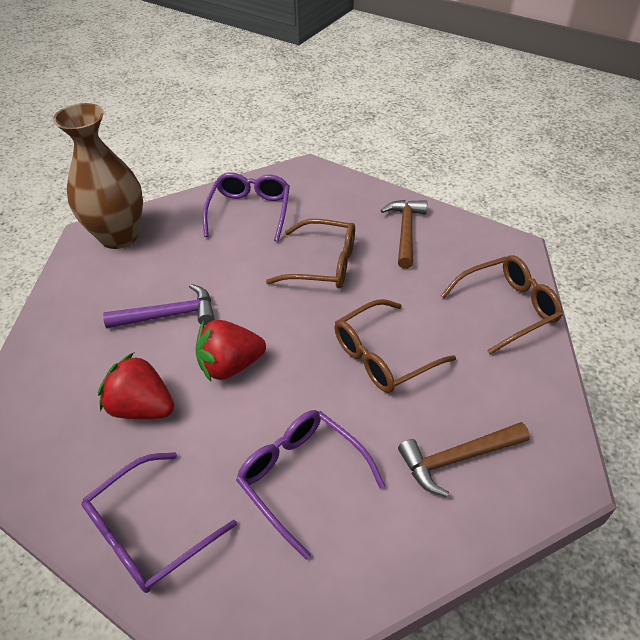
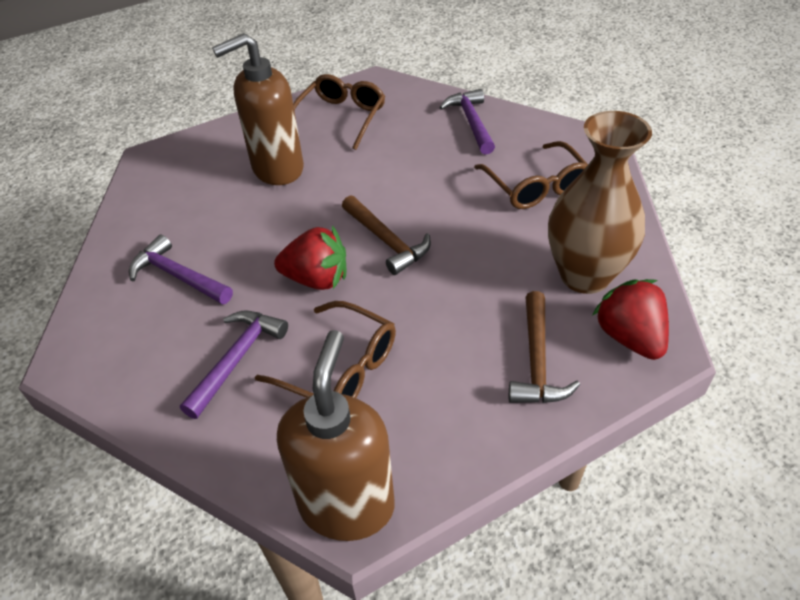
brown soap dispenser: 0 -> 2
purple glasses: 3 -> 0
purple hammer: 1 -> 3

